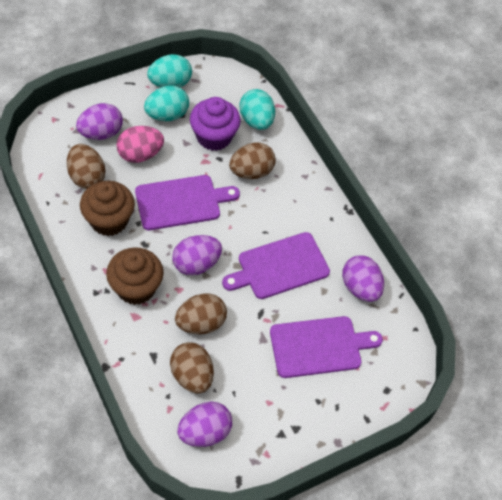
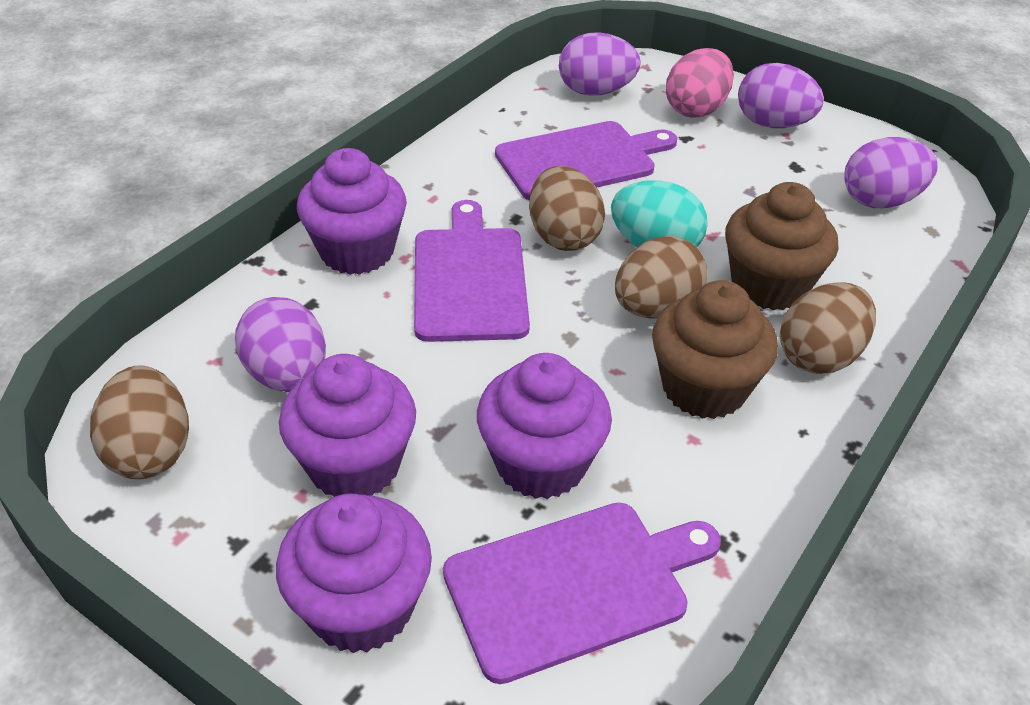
purple cupcake: 1 -> 4
turquoise egg: 3 -> 1

